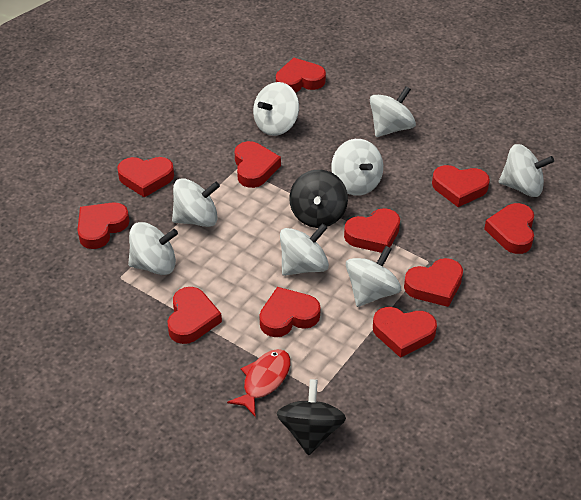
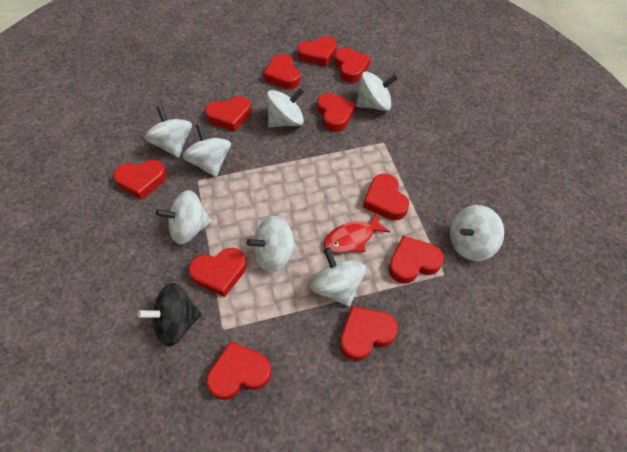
black spinning top: 2 -> 1

